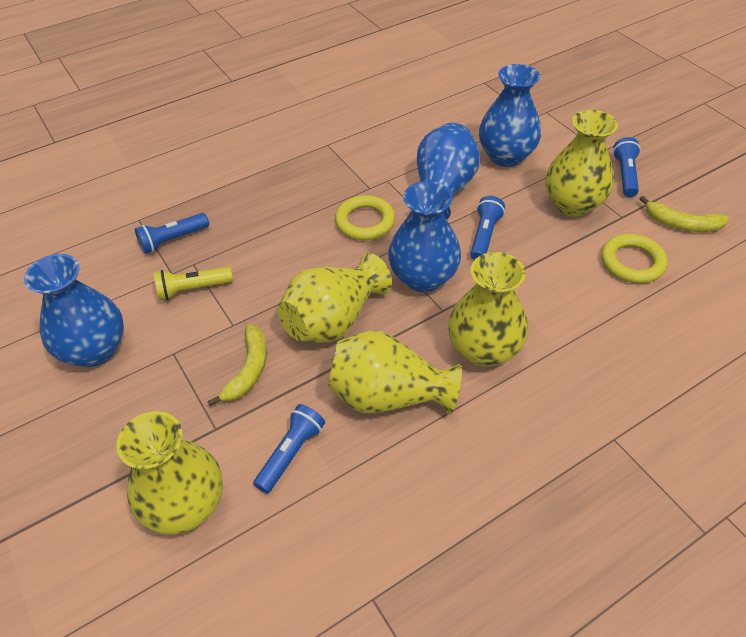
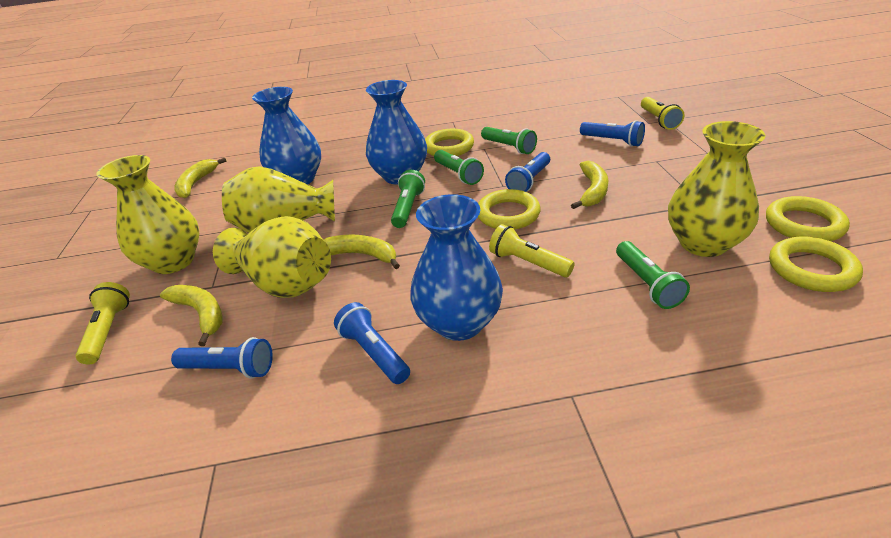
blue vase: 4 -> 3
green flashlight: 0 -> 4
yellow banana: 2 -> 4
yellow flashlight: 1 -> 3
yellow ring: 2 -> 4
yellow vase: 5 -> 4

